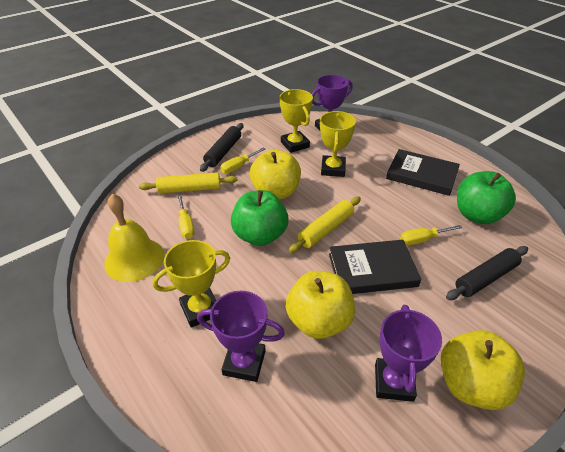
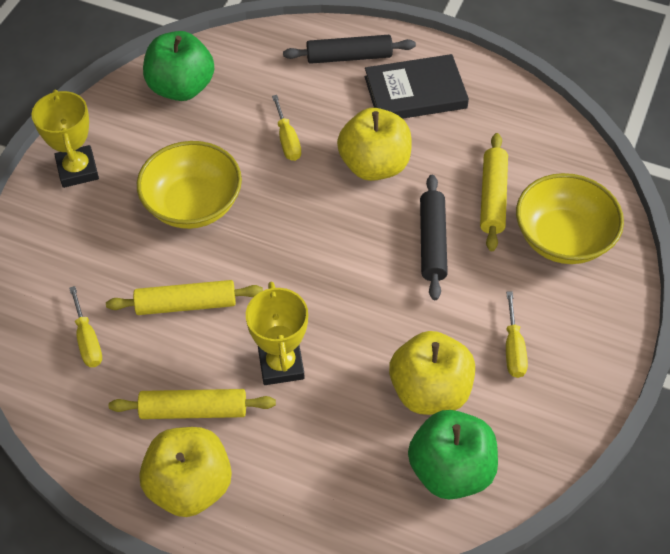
black book: 2 -> 1
purple trophy: 3 -> 0
yellow bell: 1 -> 0
yellow bowl: 0 -> 2
yellow rolling pin: 2 -> 3
yellow trophy: 3 -> 2

